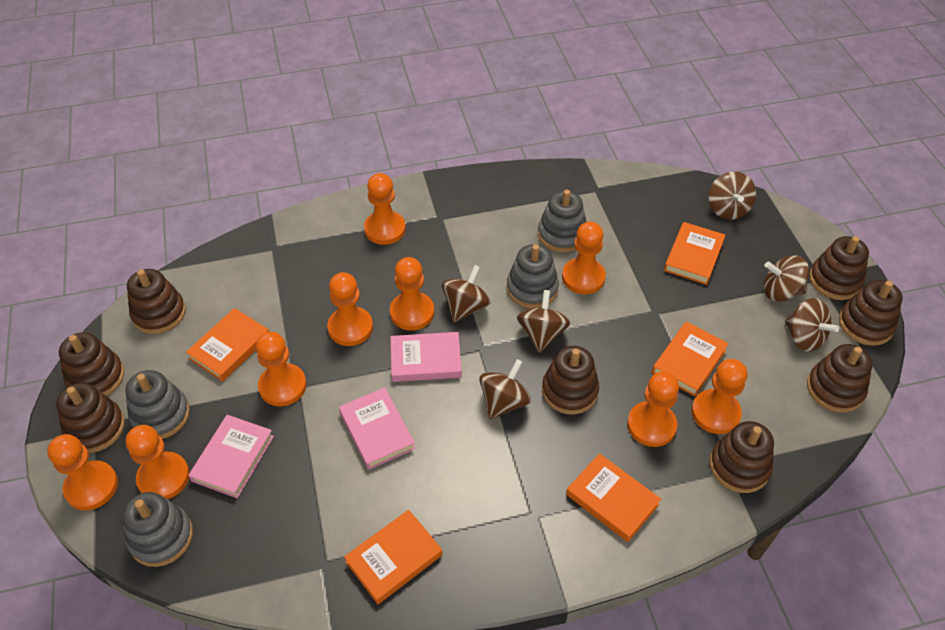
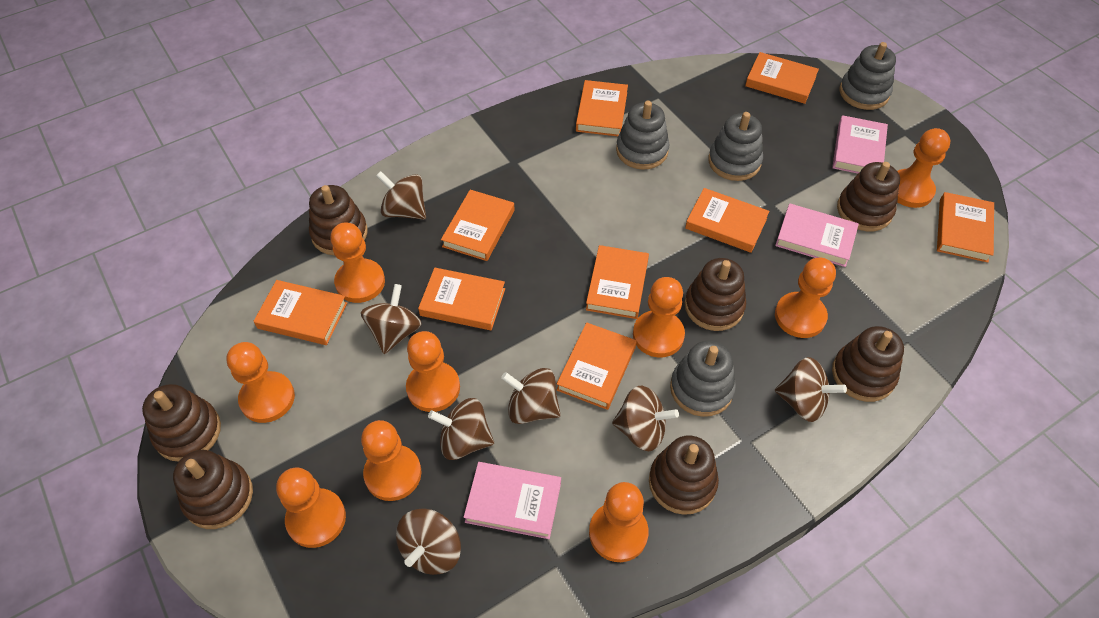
brown spinning top: 6 -> 7
brown stacking toy: 8 -> 7
orange book: 5 -> 9

